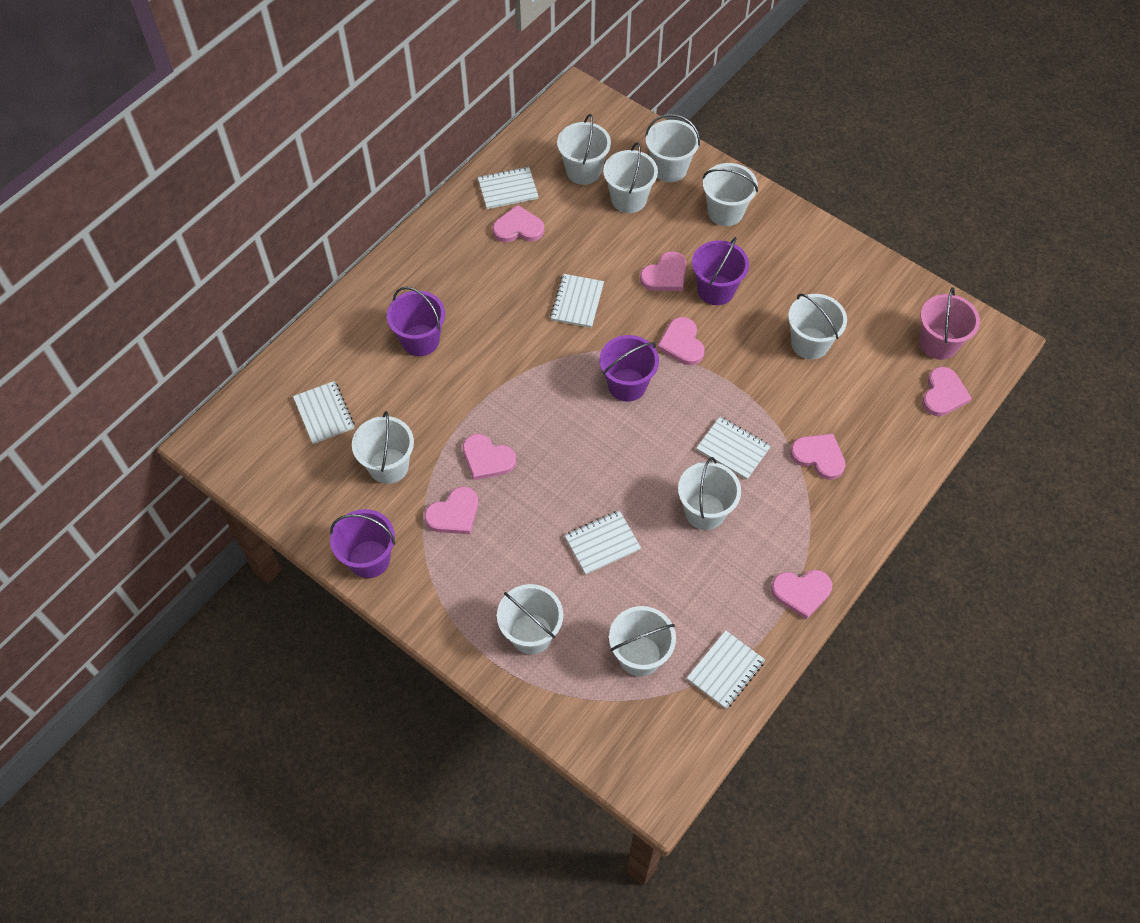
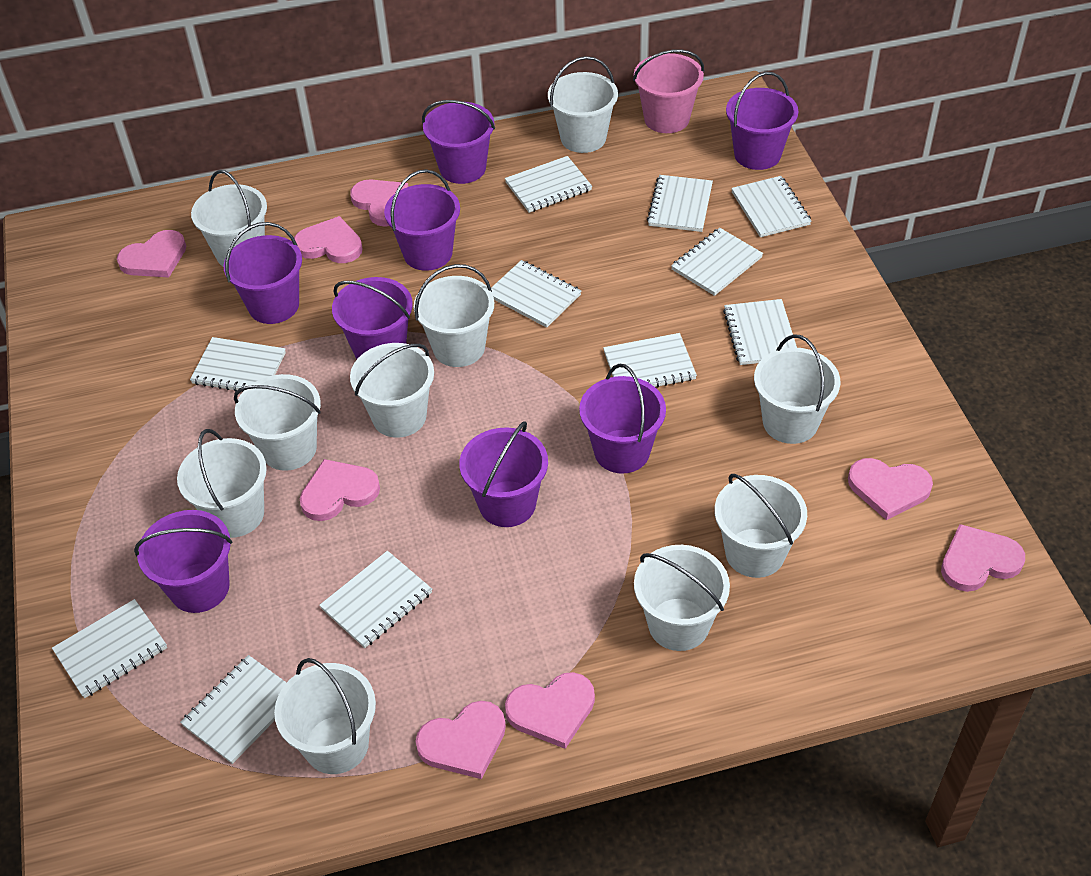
purple bucket: 4 -> 8
white bucket: 9 -> 10
white notebook: 6 -> 11

